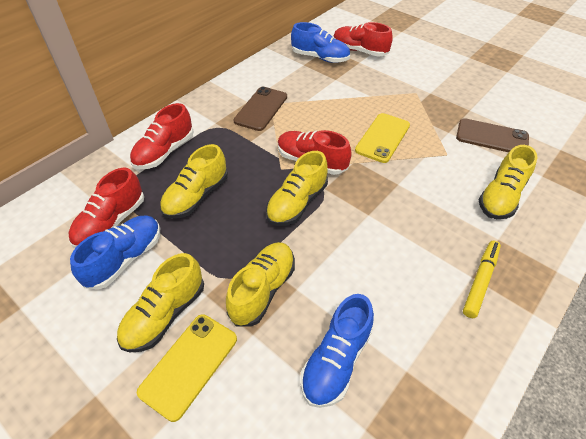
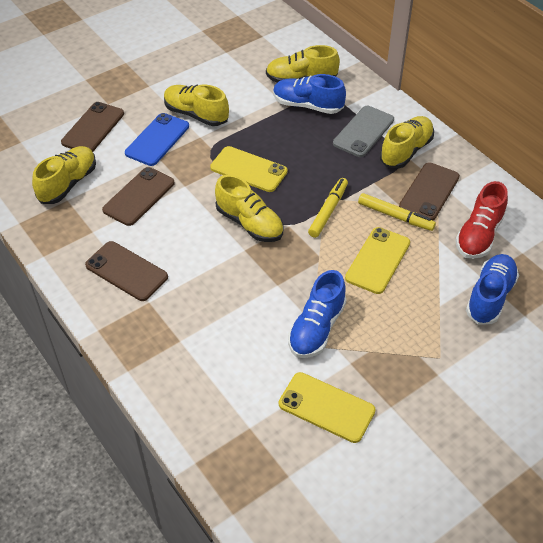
blue phone: 0 -> 1
brown phone: 2 -> 4
grey phone: 0 -> 1
red shoe: 4 -> 1
yellow marker: 1 -> 2
yellow phone: 2 -> 3

